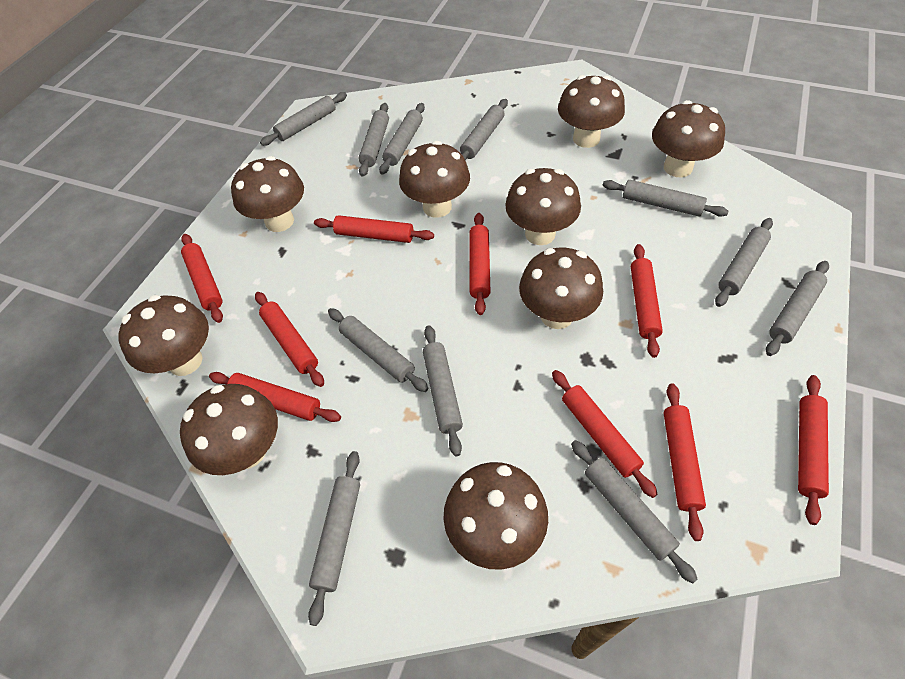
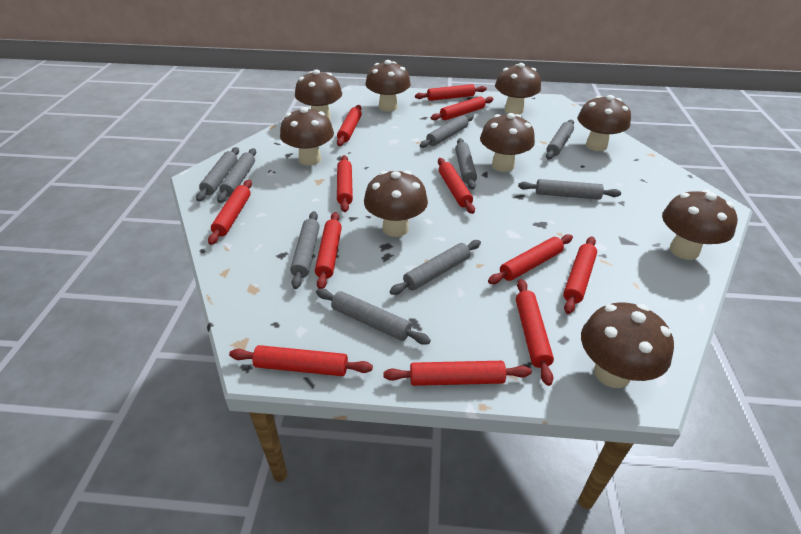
grey rolling pin: 11 -> 9
red rolling pin: 9 -> 12

